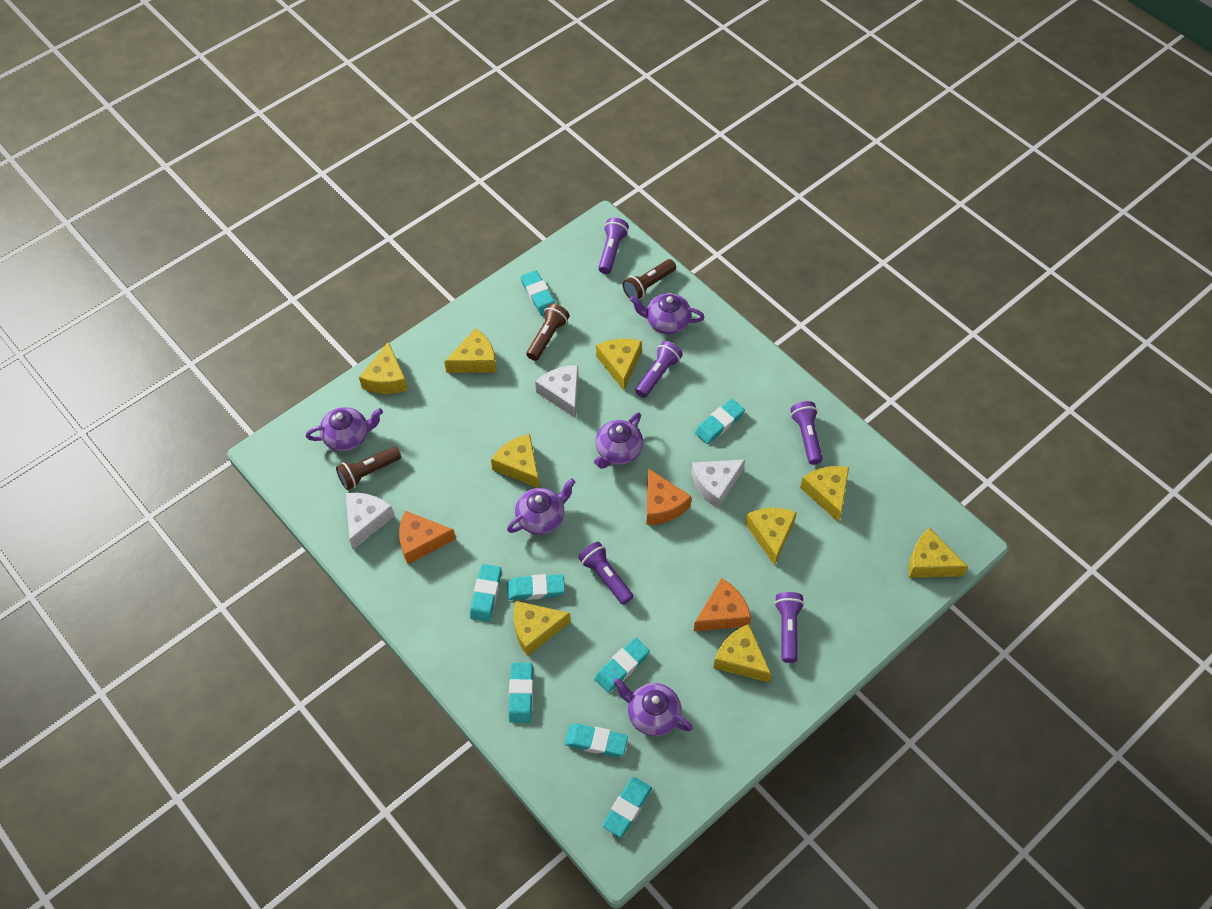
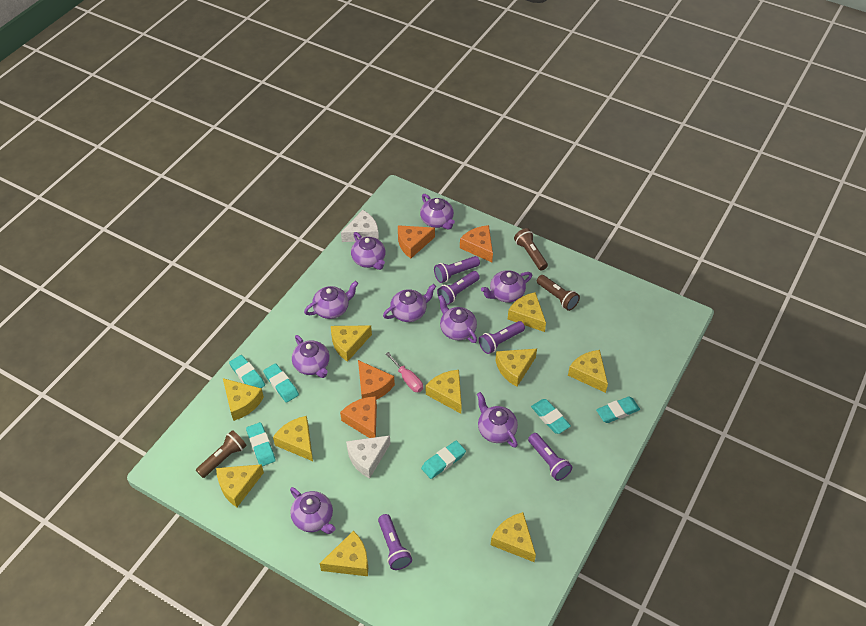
orange cheese: 3 -> 4
pink screwdriver: 0 -> 1
purple teapot: 5 -> 9
turquoise eraser: 8 -> 6
white cheese: 3 -> 2
yellow cheese: 9 -> 10

